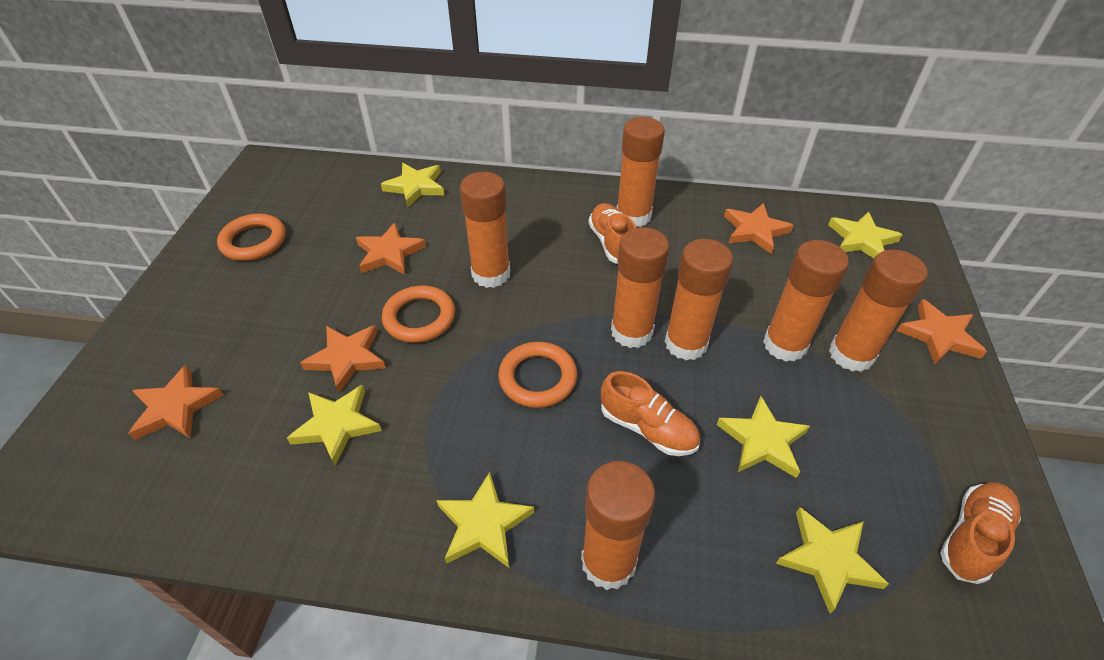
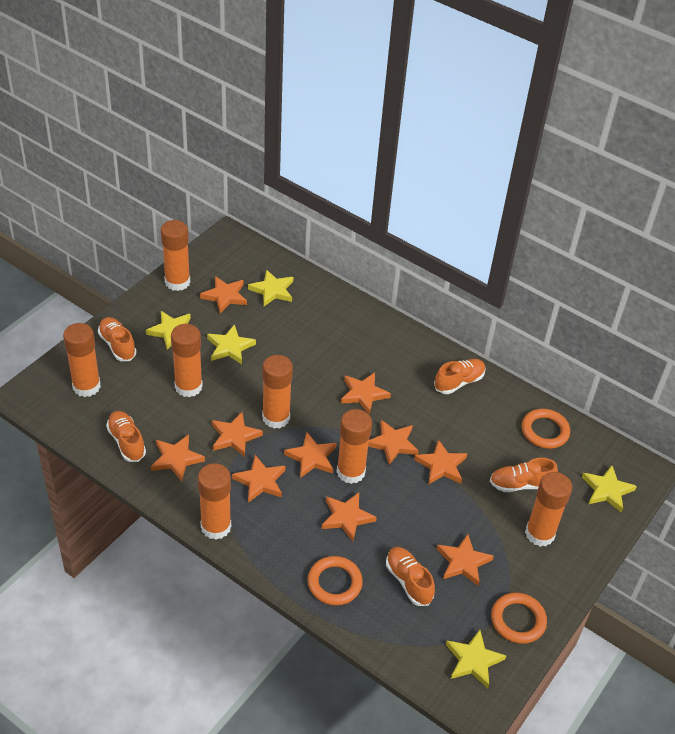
orange shoe: 3 -> 5
orange star: 5 -> 10
yellow star: 6 -> 5

